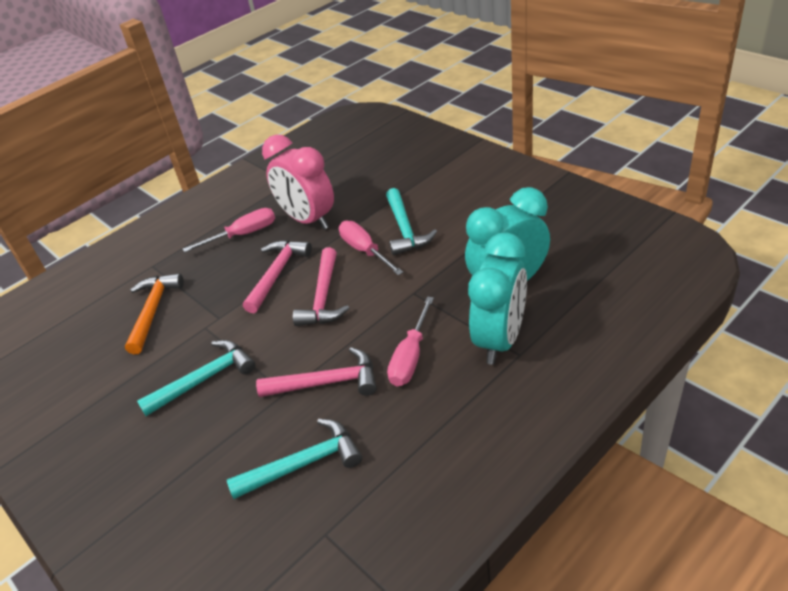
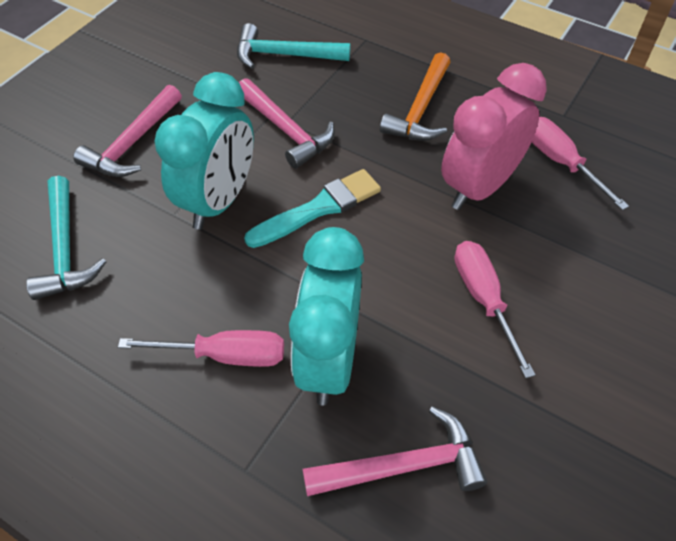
turquoise brush: 0 -> 1
turquoise hammer: 3 -> 2

